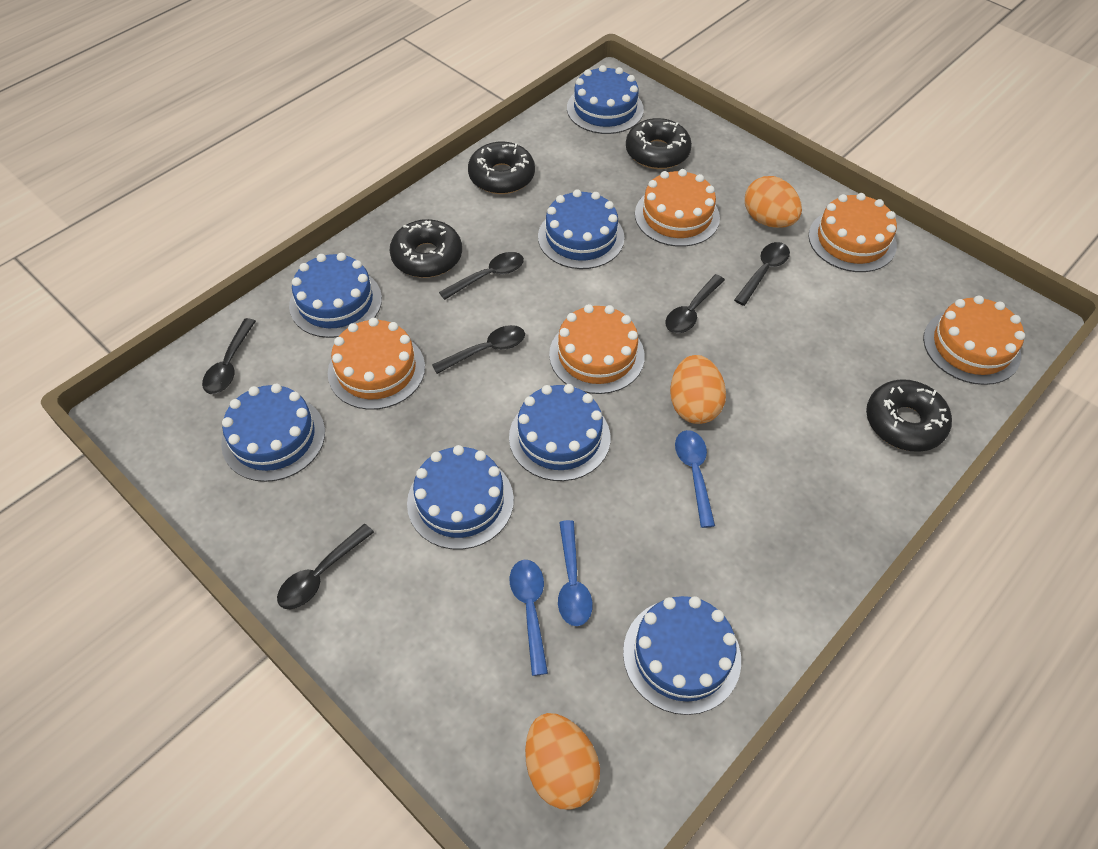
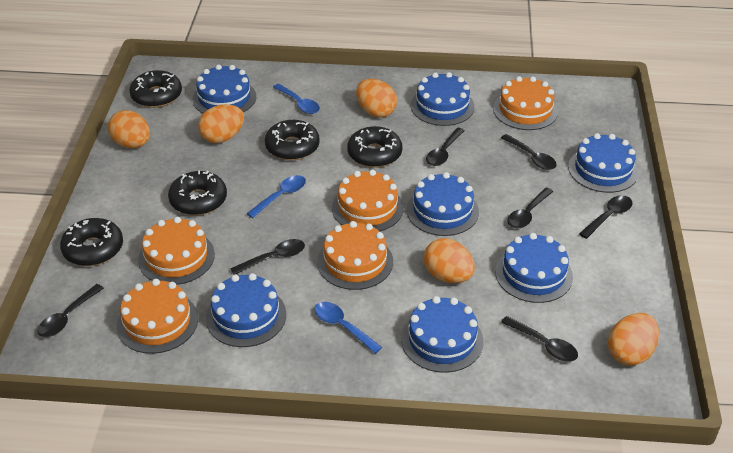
black donut: 4 -> 5
black spoon: 6 -> 7
orange egg: 3 -> 5

